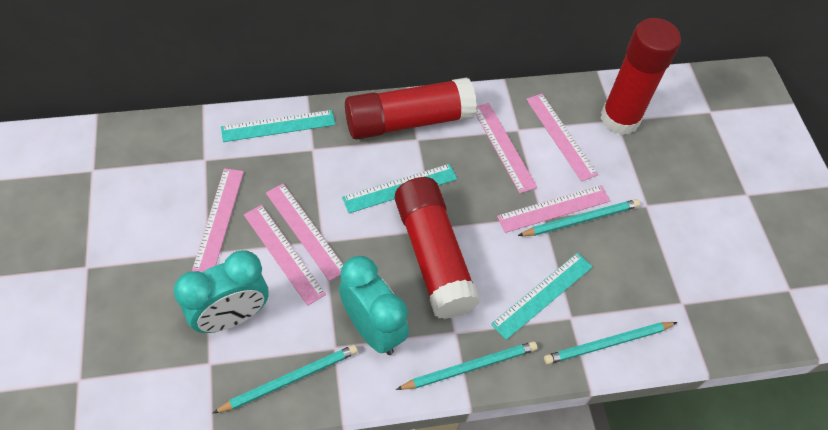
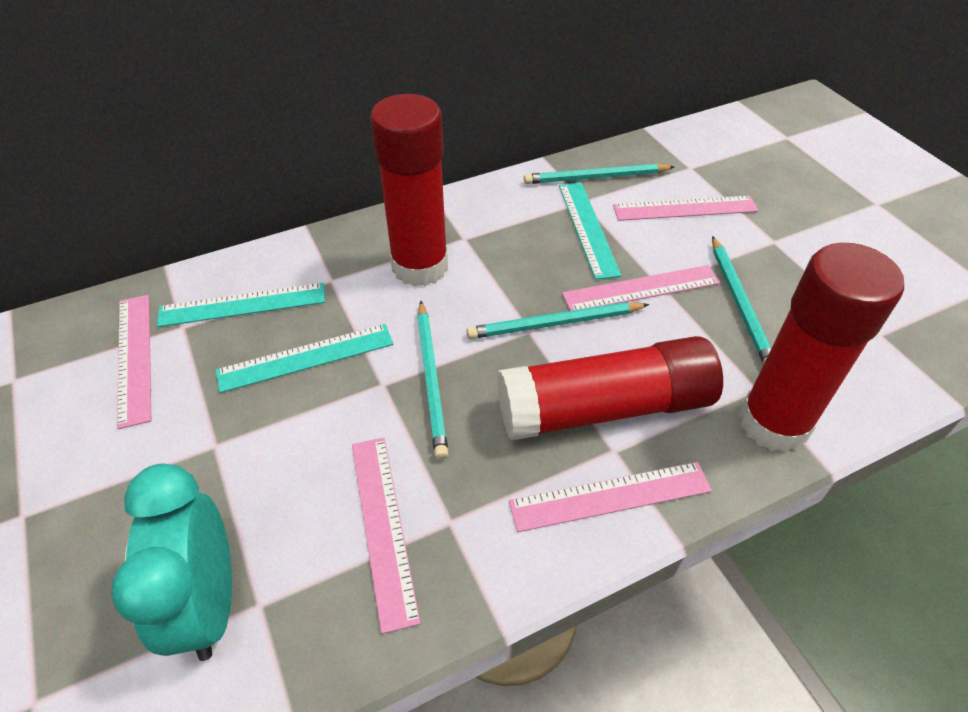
pink ruler: 6 -> 5
turquoise clock: 2 -> 1

